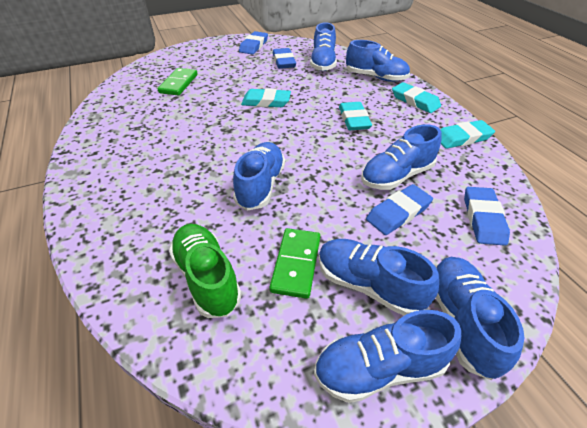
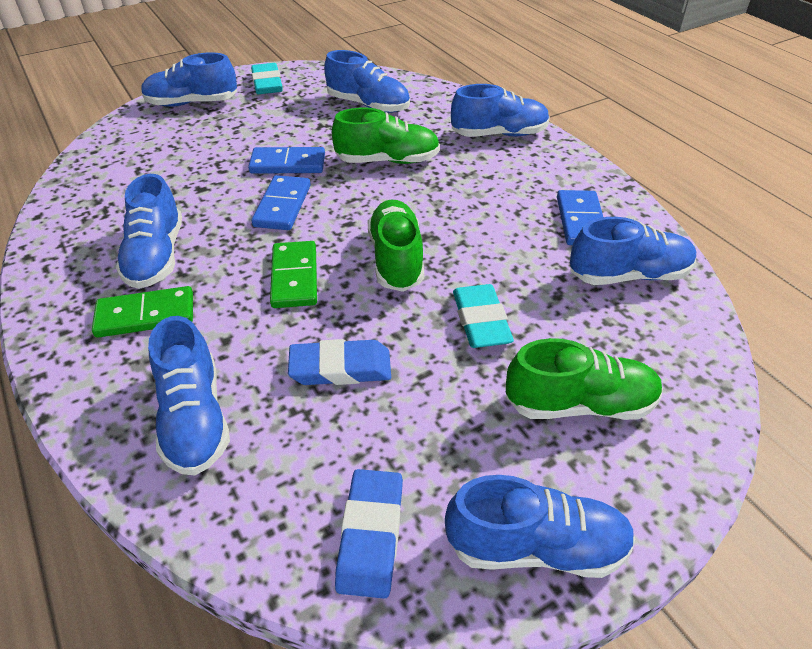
blue domino: 0 -> 3
blue eraser: 4 -> 2
green shoe: 1 -> 3
turquoise eraser: 4 -> 2

